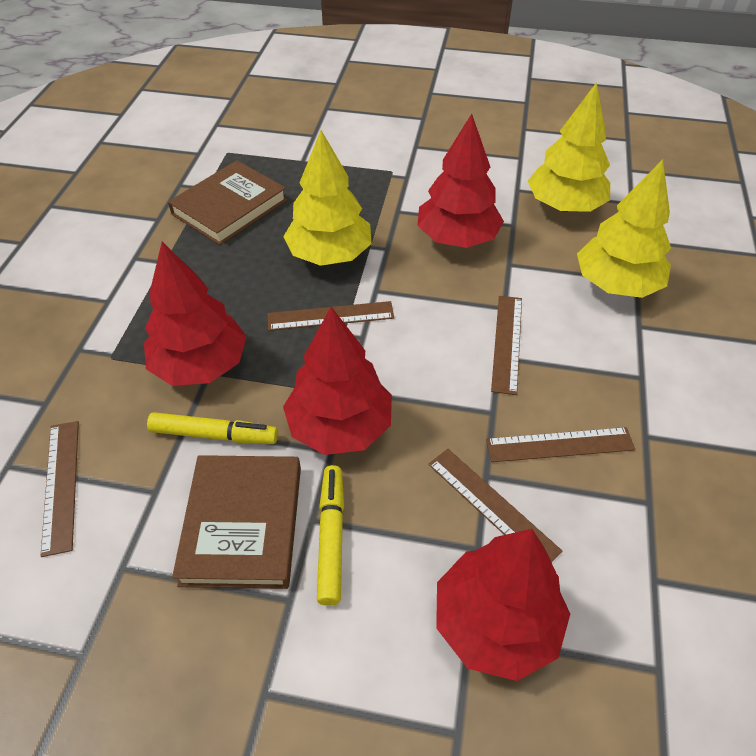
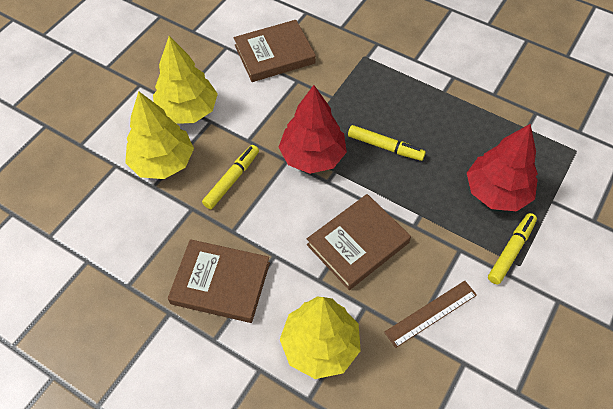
brown book: 2 -> 3
brown ruler: 5 -> 1
red tree: 4 -> 2
yellow marker: 2 -> 3

